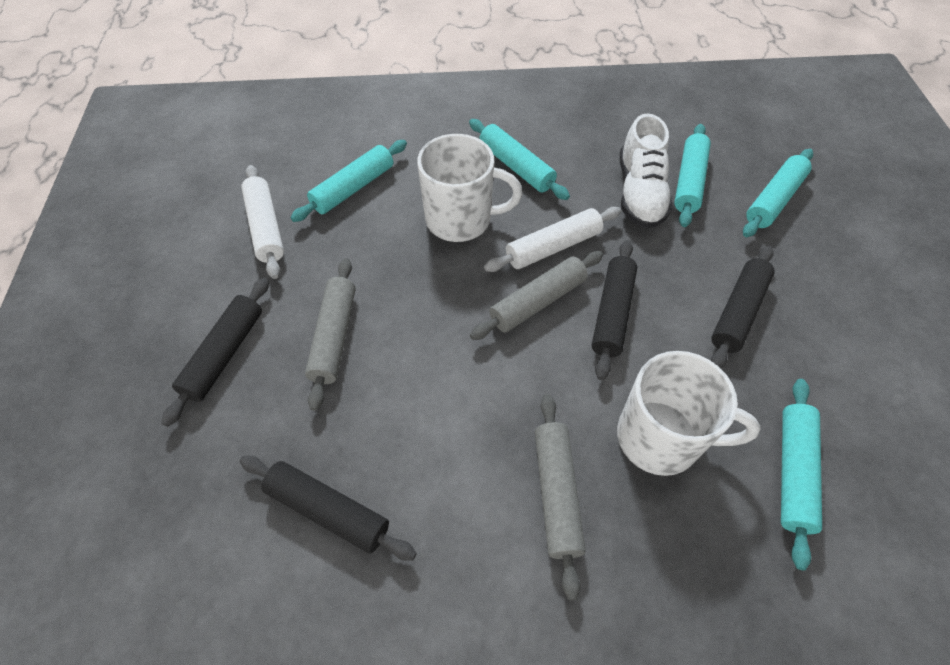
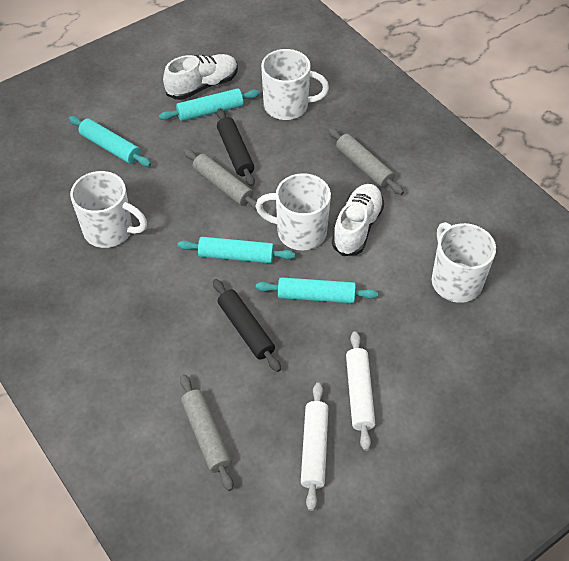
black rolling pin: 4 -> 2
turquoise rolling pin: 5 -> 4
white mug: 2 -> 4
white shoe: 1 -> 2

